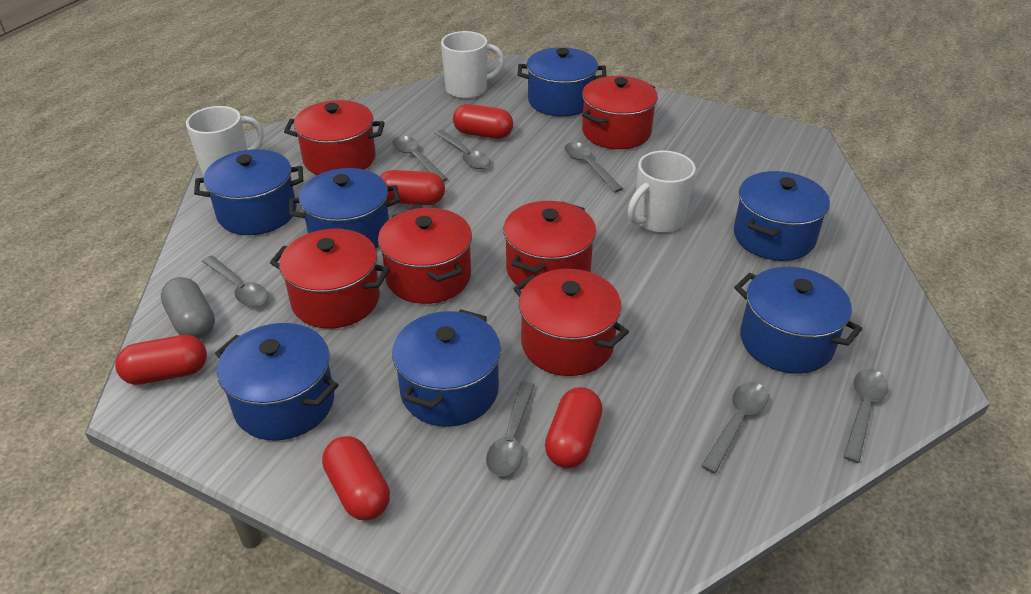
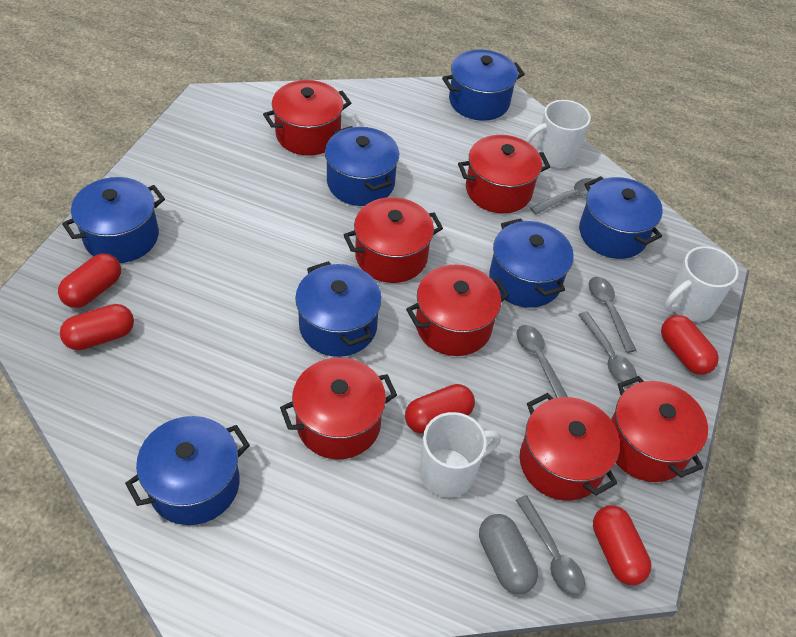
grey spoon: 7 -> 5
red pot: 6 -> 7

